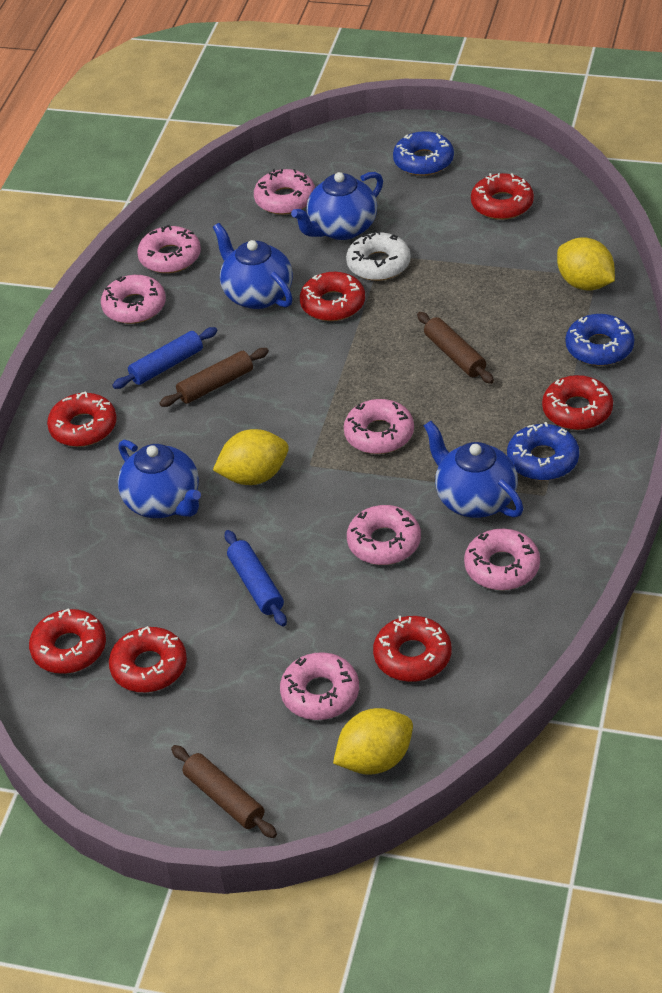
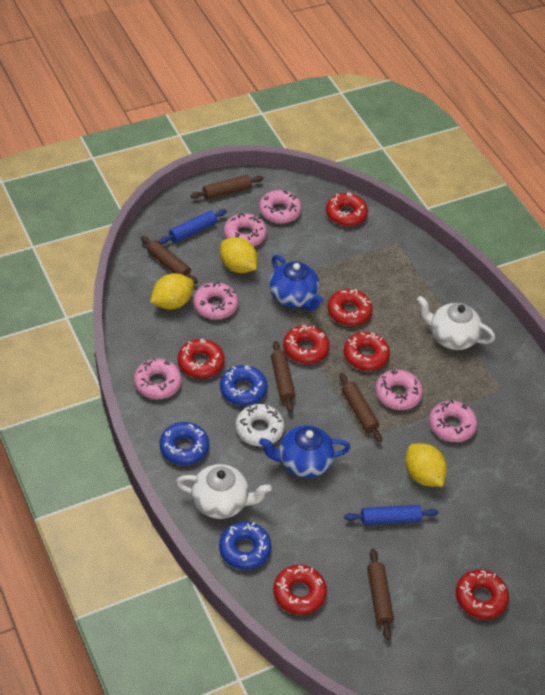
blue teapot: 4 -> 2
brown rolling pin: 3 -> 5
pink donut: 7 -> 6
white teapot: 0 -> 2

